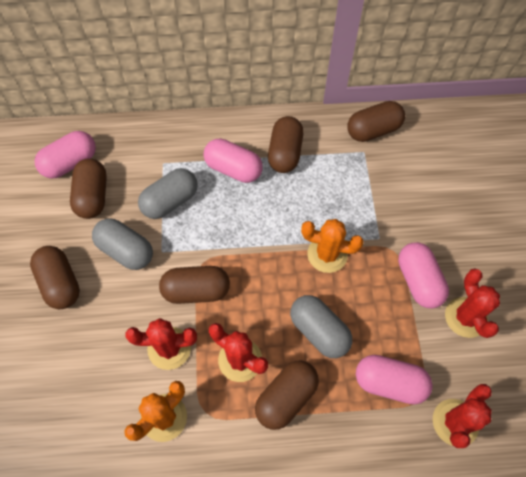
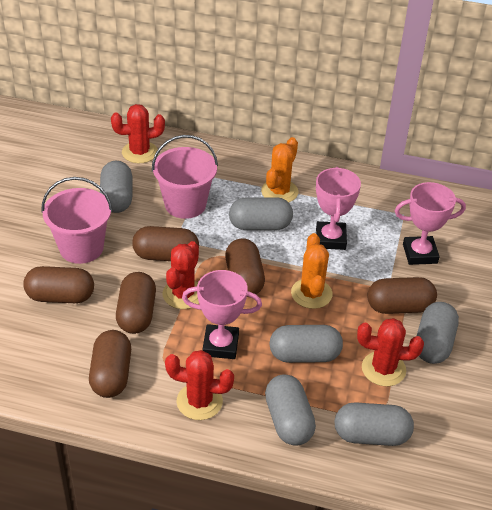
grey capsule: 3 -> 6
pink bucket: 0 -> 2
pink capsule: 4 -> 0
pink trophy: 0 -> 3

